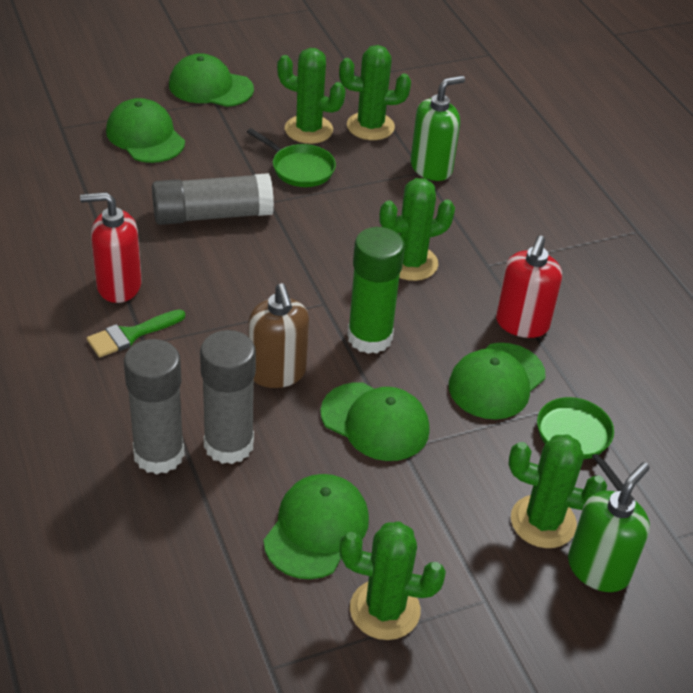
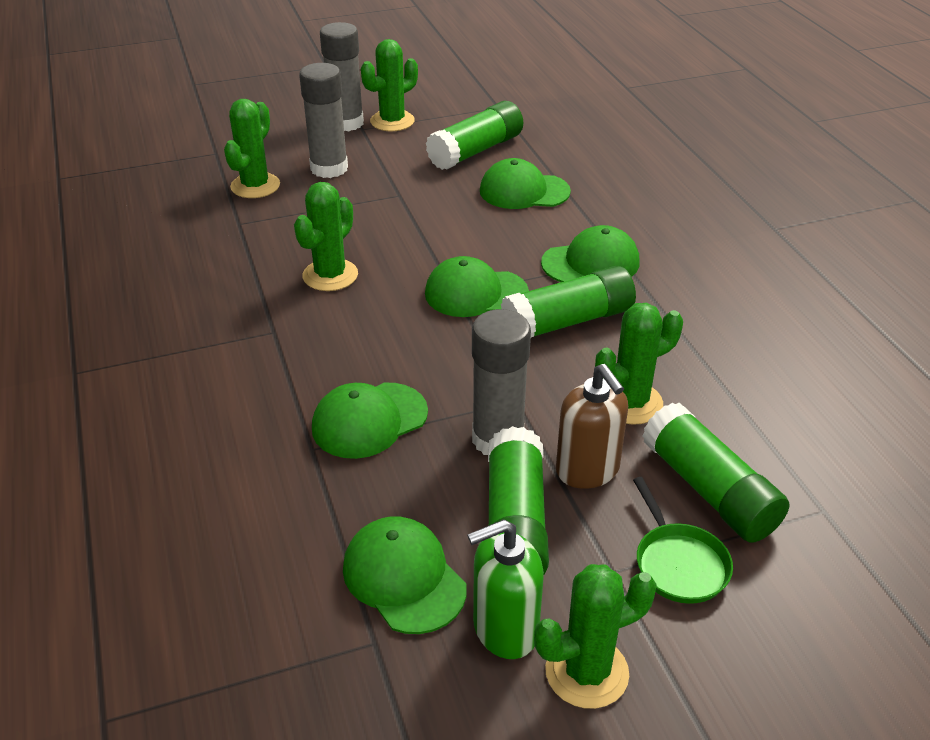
green brush: 1 -> 0
green glue stick: 1 -> 4
green pan: 2 -> 1
green soap dispenser: 2 -> 1
red soap dispenser: 2 -> 0

